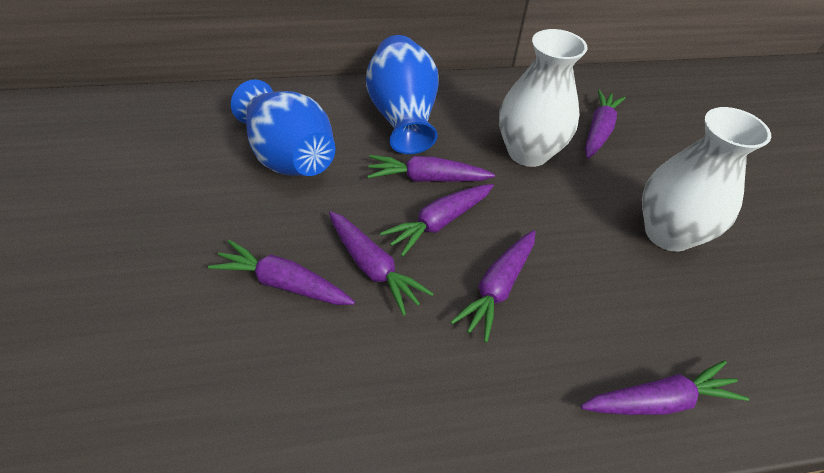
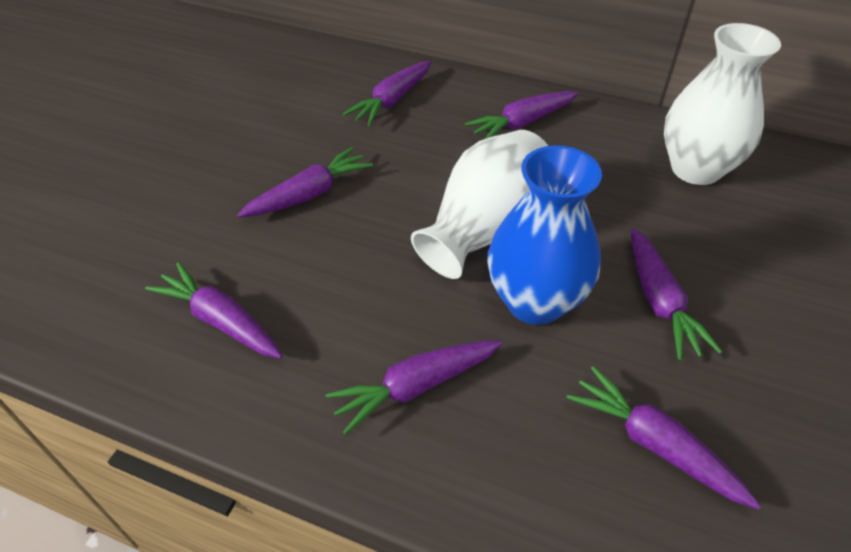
blue vase: 2 -> 1

